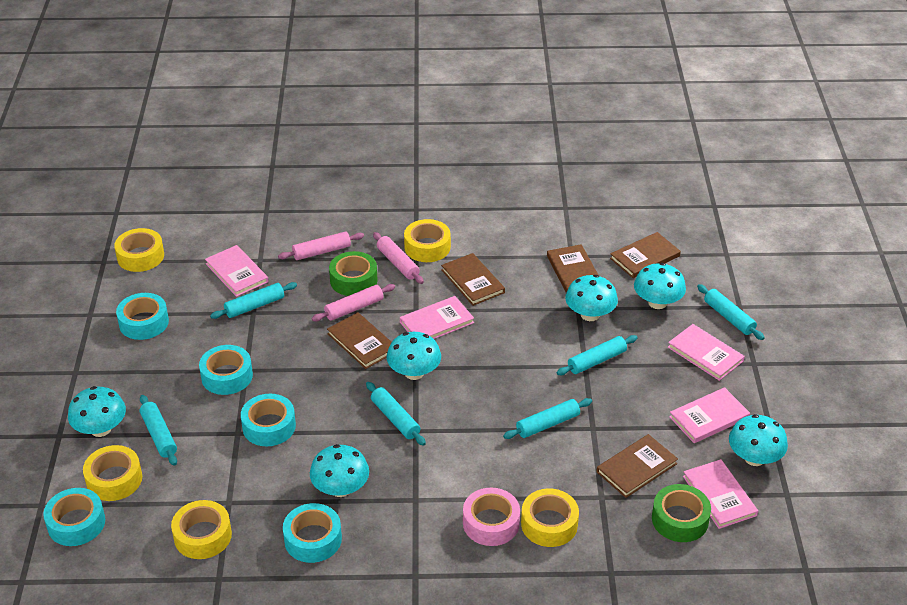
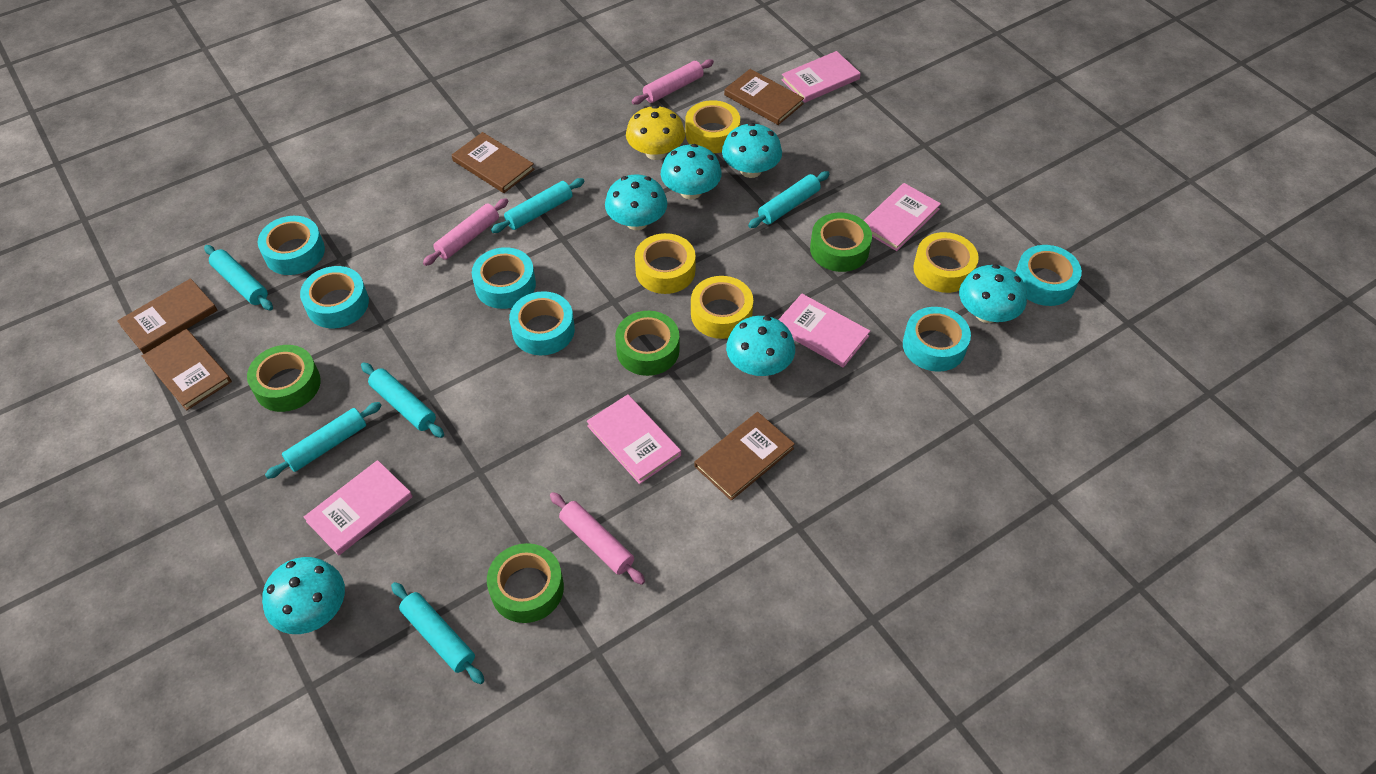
green tape: 2 -> 4
pink tape: 1 -> 0
turquoise tape: 5 -> 6
yellow mushroom: 0 -> 1
yellow tape: 5 -> 4

